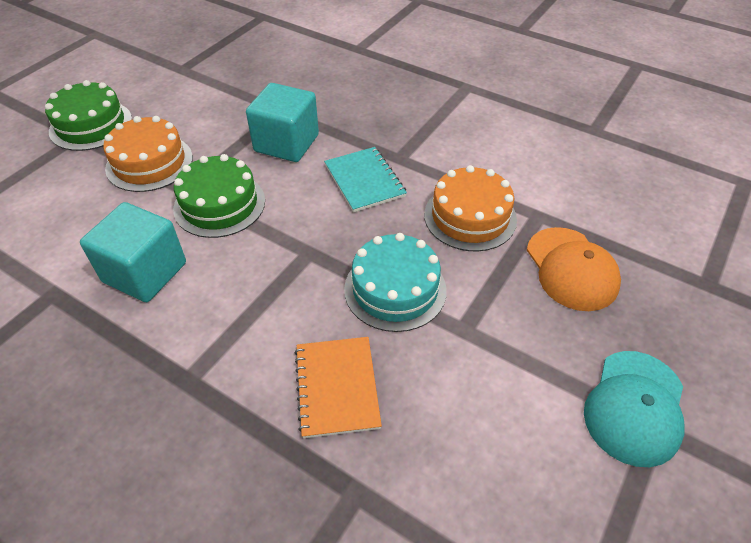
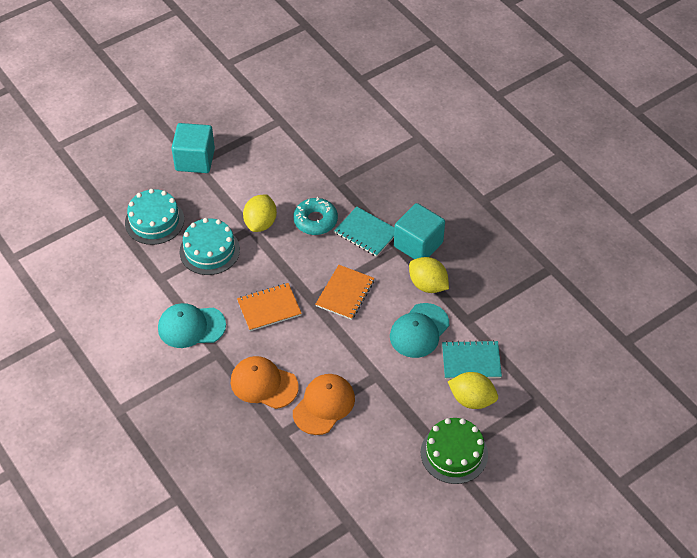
green cake: 2 -> 1
orange cake: 2 -> 0
orange cap: 1 -> 2
orange notebook: 1 -> 2
turquoise cake: 1 -> 2
turquoise cap: 1 -> 2
turquoise donut: 0 -> 1
turquoise notebook: 1 -> 2
yellow lemon: 0 -> 3

